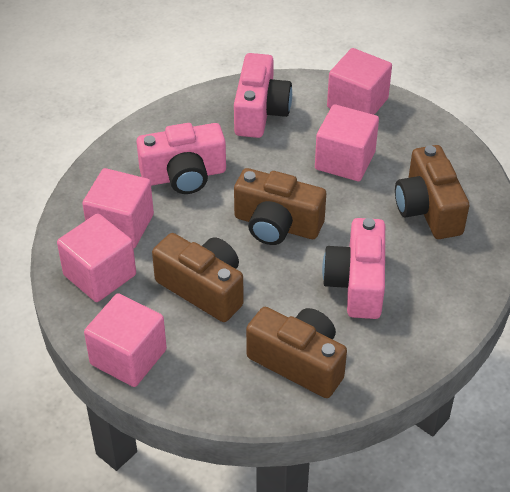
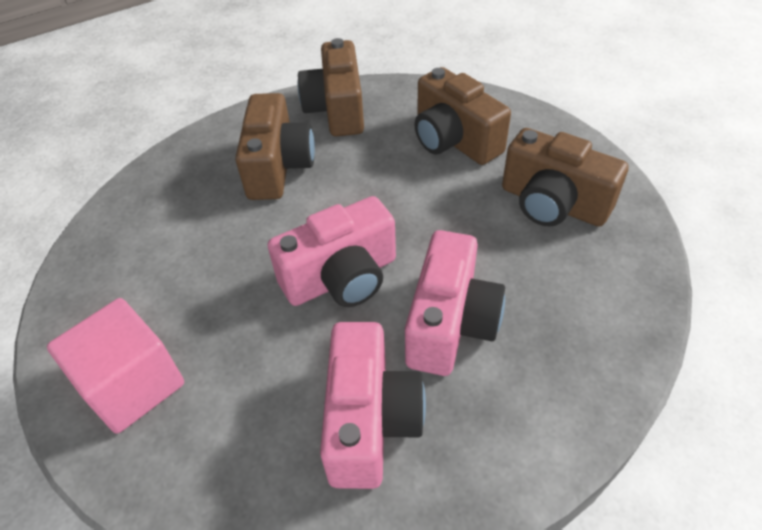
pink cube: 5 -> 1

